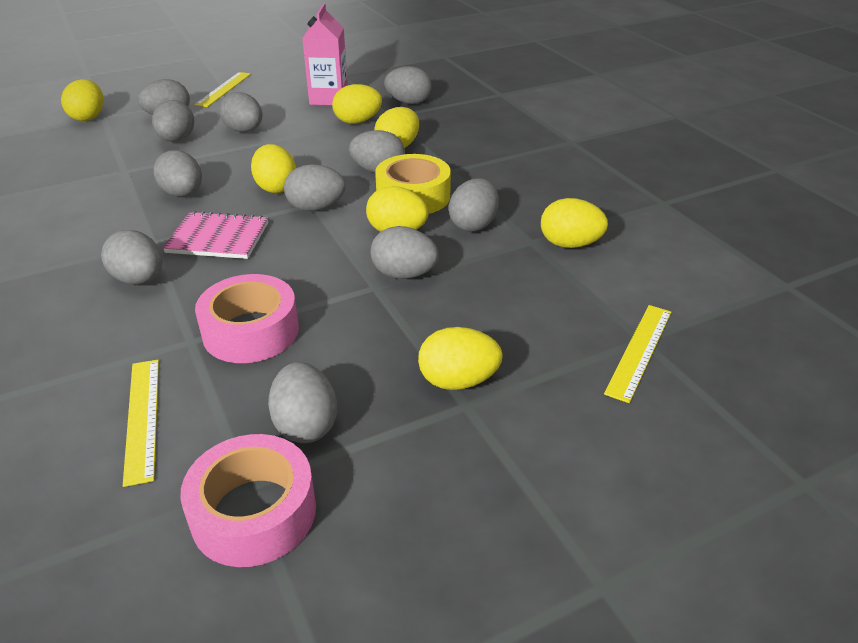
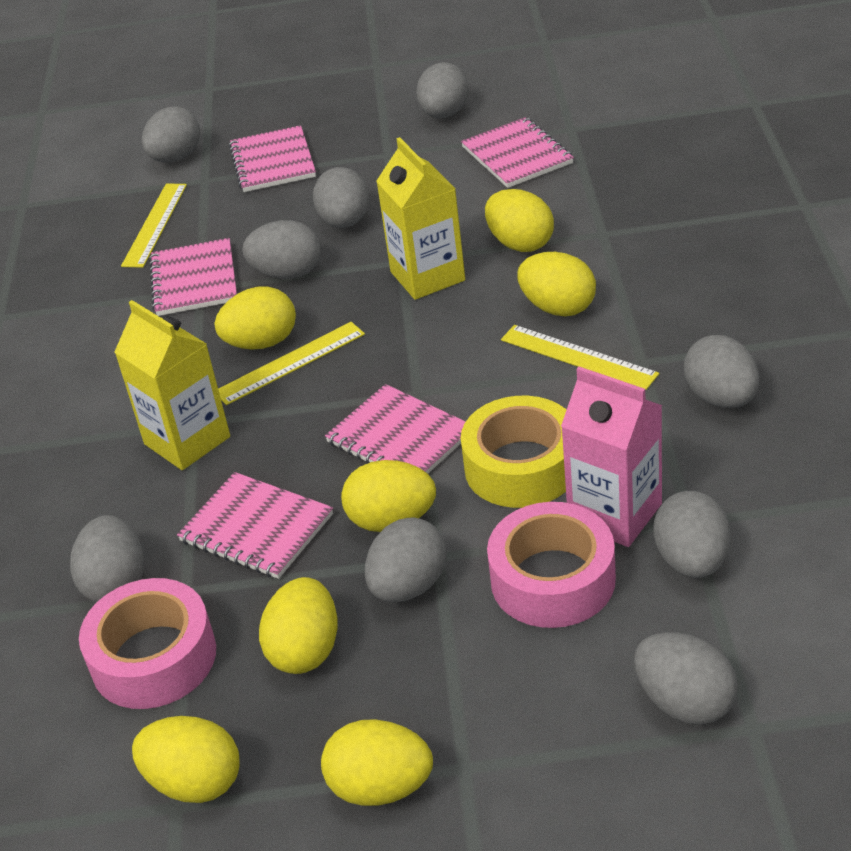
grey egg: 11 -> 9
pink notebook: 1 -> 5
yellow carton: 0 -> 2

